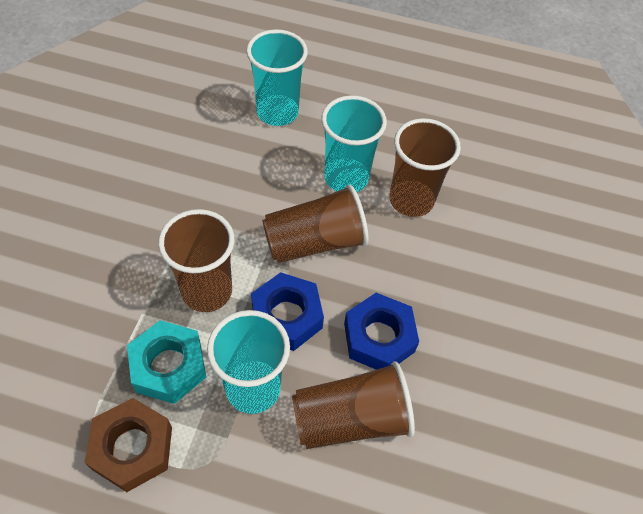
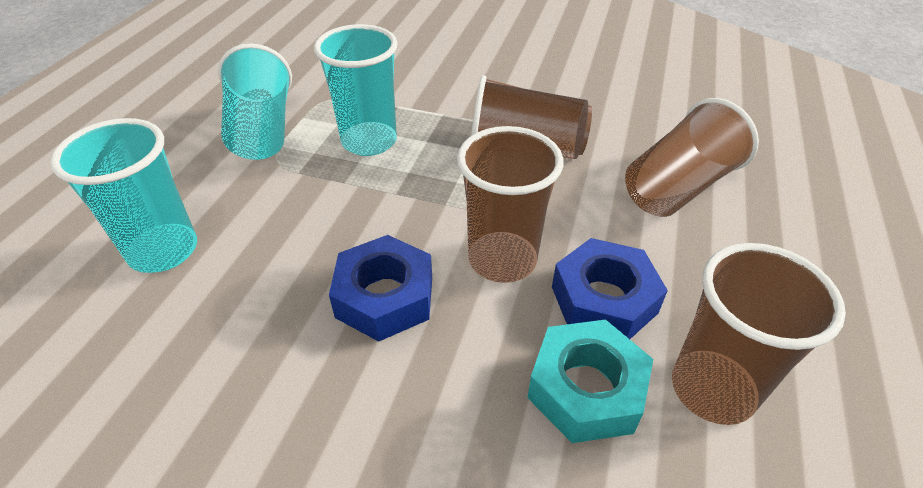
brown nut: 1 -> 0

